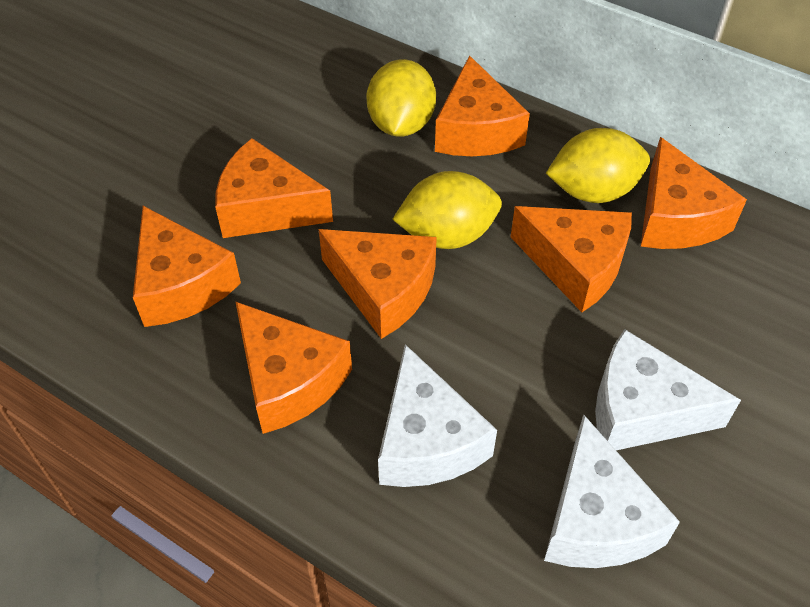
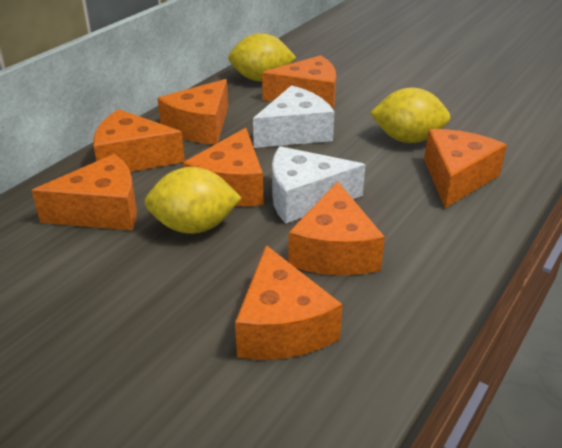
orange cheese: 7 -> 8
white cheese: 3 -> 2

